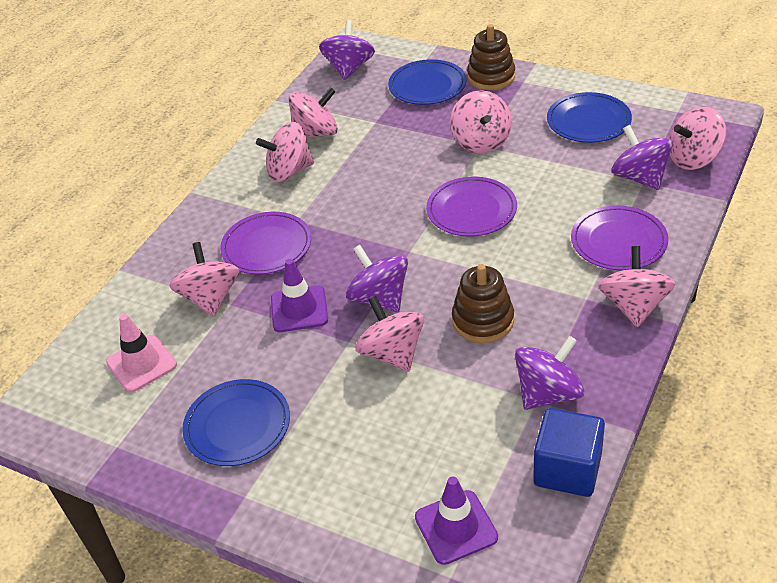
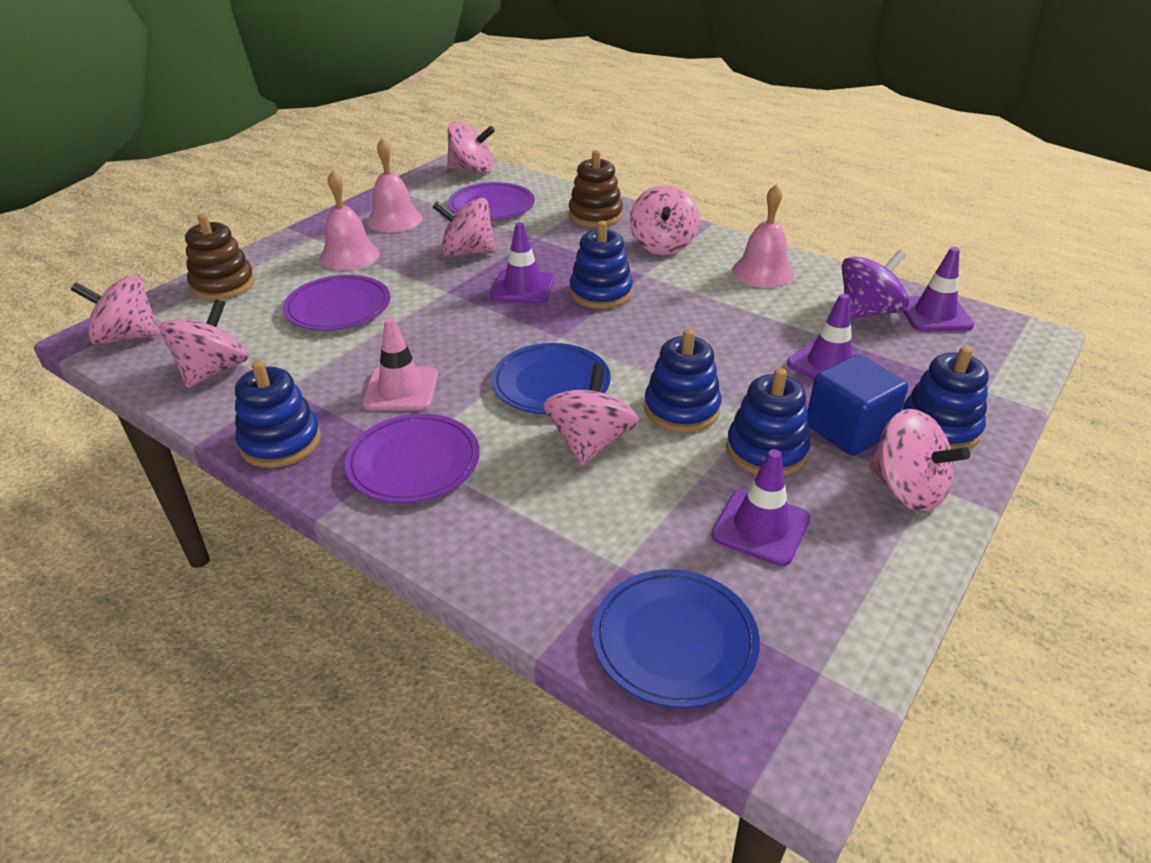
blue plate: 3 -> 2
blue stacking toy: 0 -> 5
pink bell: 0 -> 3
purple spinning top: 4 -> 1
purple traffic cone: 2 -> 4

